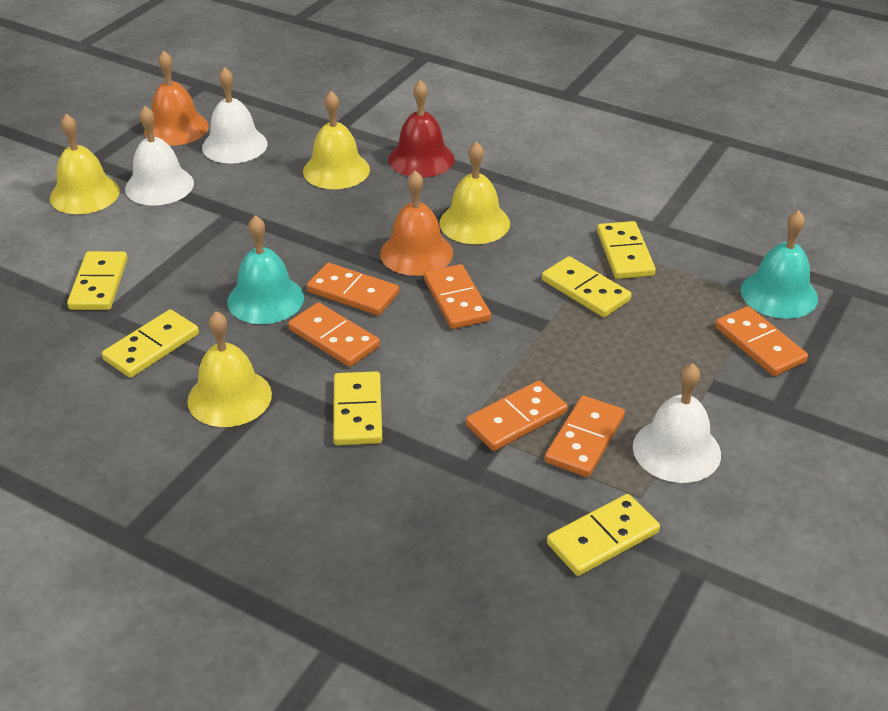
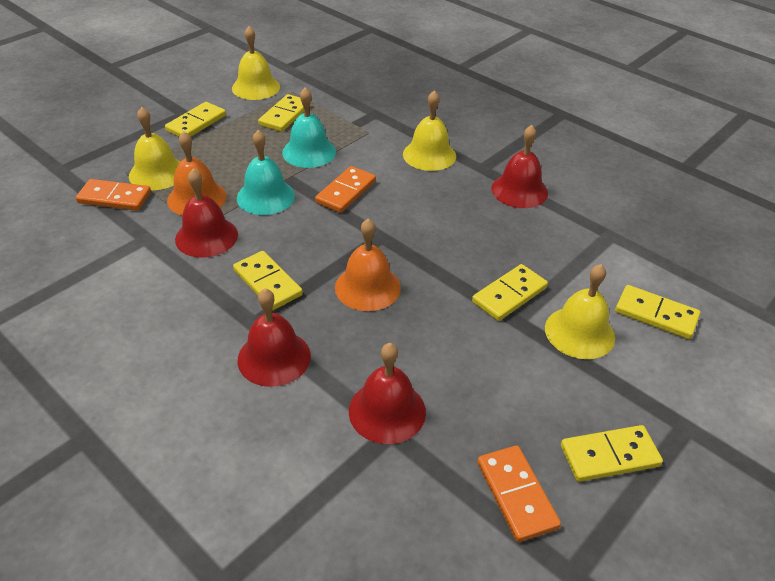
orange domino: 6 -> 3
red bell: 1 -> 4
white bell: 3 -> 0

